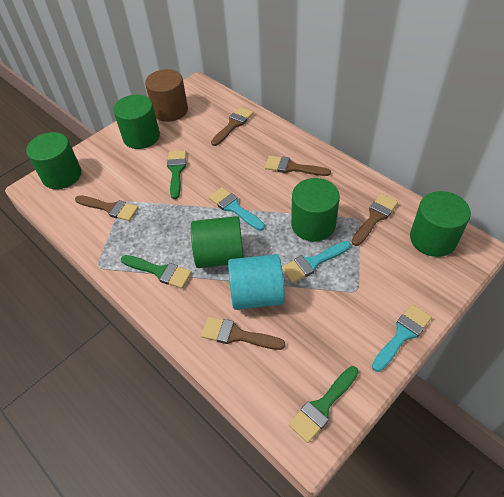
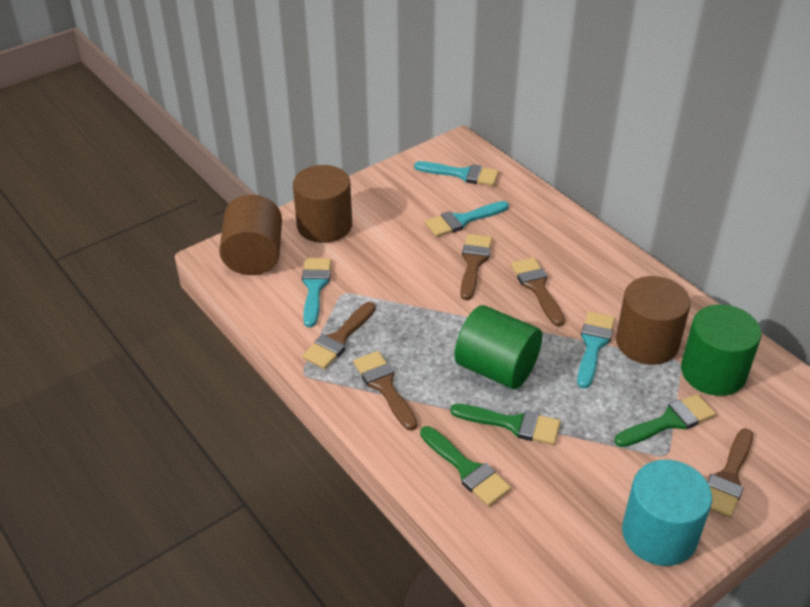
brown cylinder: 1 -> 3
green cylinder: 5 -> 2
turquoise brush: 3 -> 4

